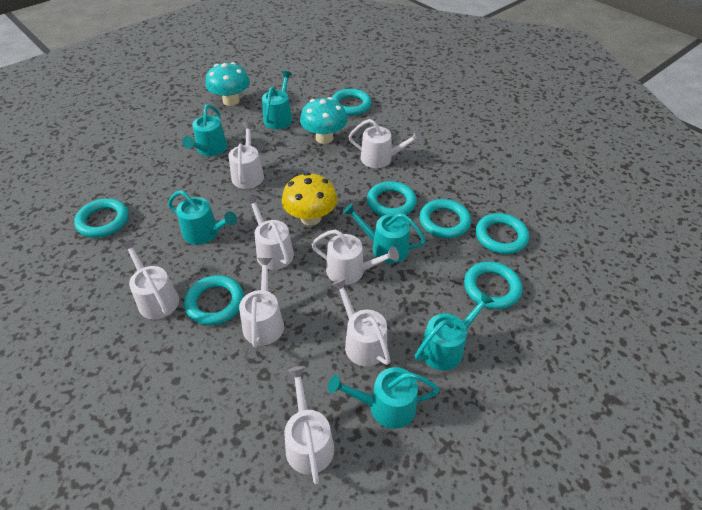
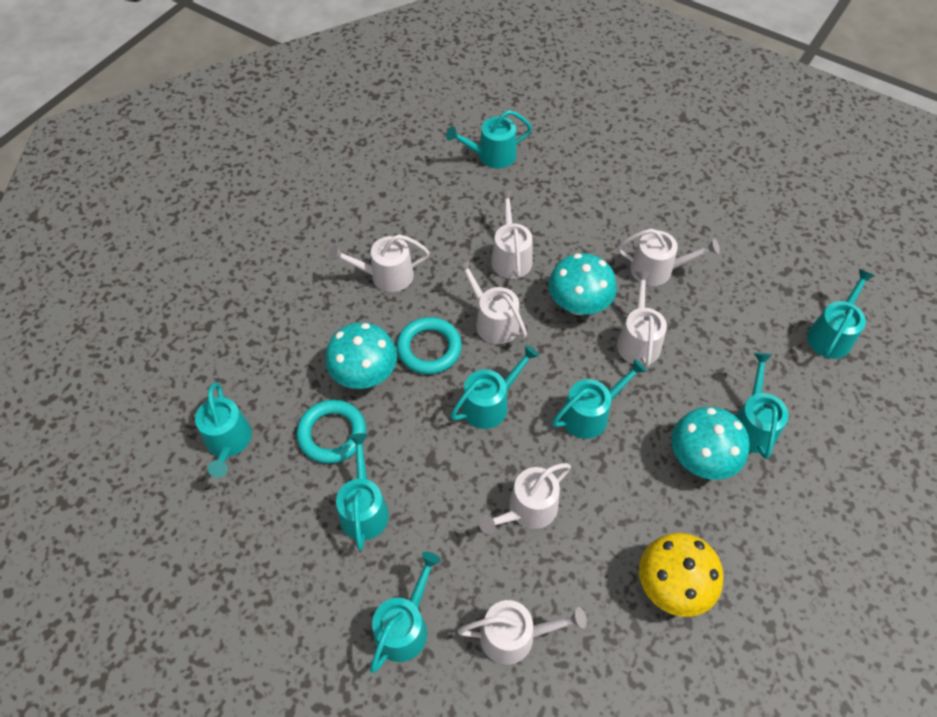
turquoise mushroom: 2 -> 3
turquoise ring: 7 -> 2
turquoise watering can: 6 -> 8
white watering can: 8 -> 7

